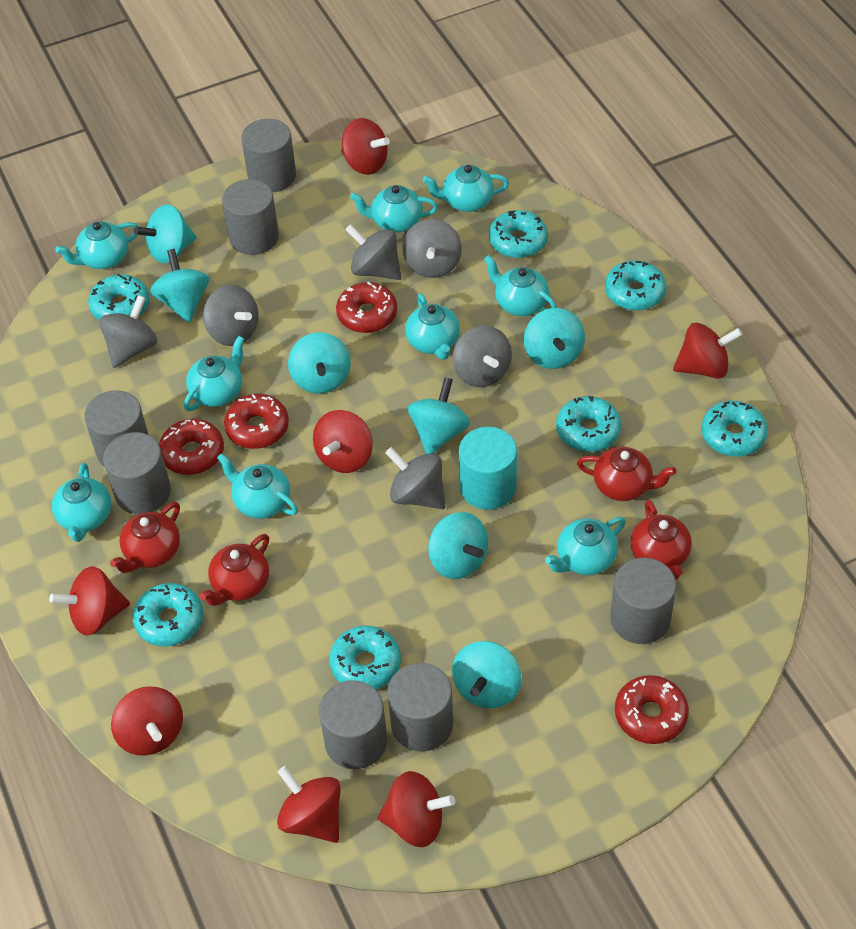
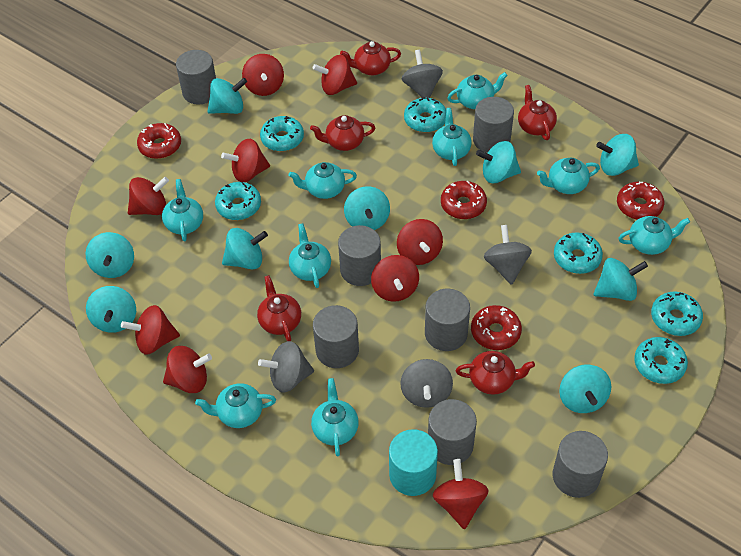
grey spinning top: 6 -> 4
red spinning top: 7 -> 9
red teapot: 4 -> 5
turquoise donut: 7 -> 6
turquoise spinning top: 7 -> 9

